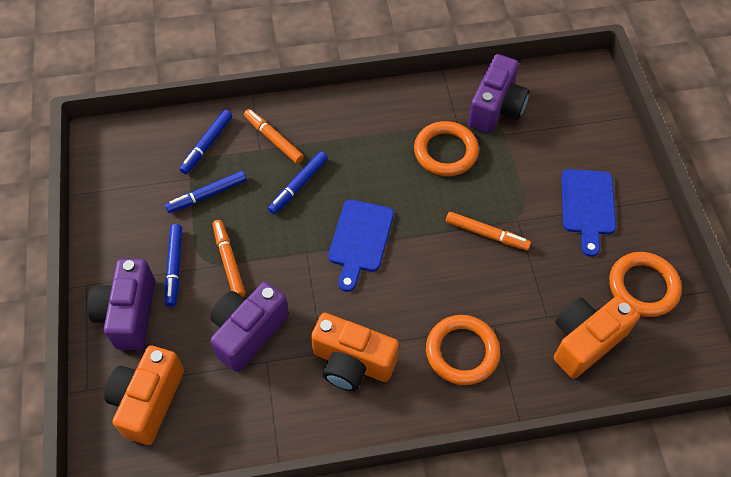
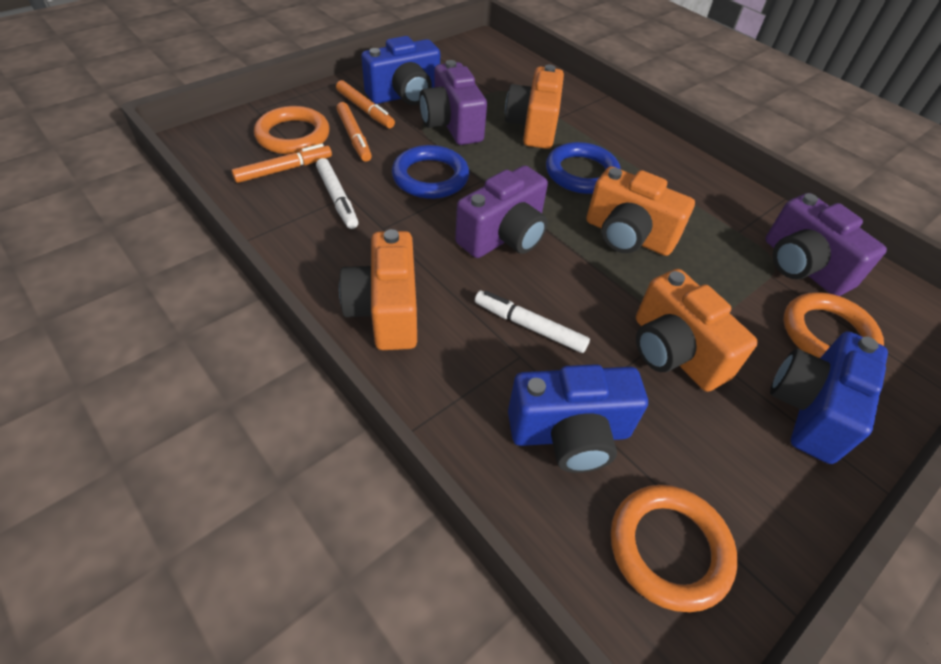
blue camera: 0 -> 3
blue cutting board: 2 -> 0
blue marker: 4 -> 0
blue ring: 0 -> 2
orange camera: 3 -> 4
white marker: 0 -> 2

